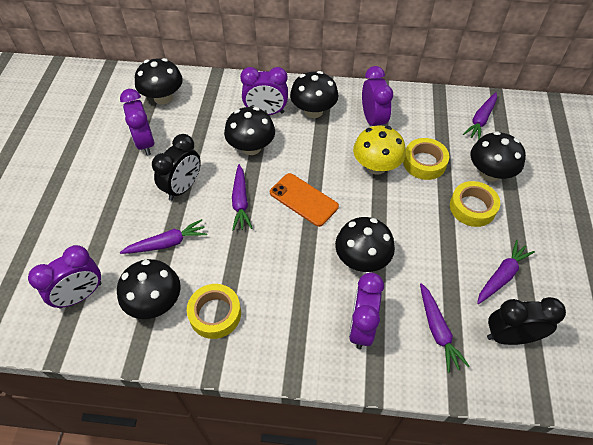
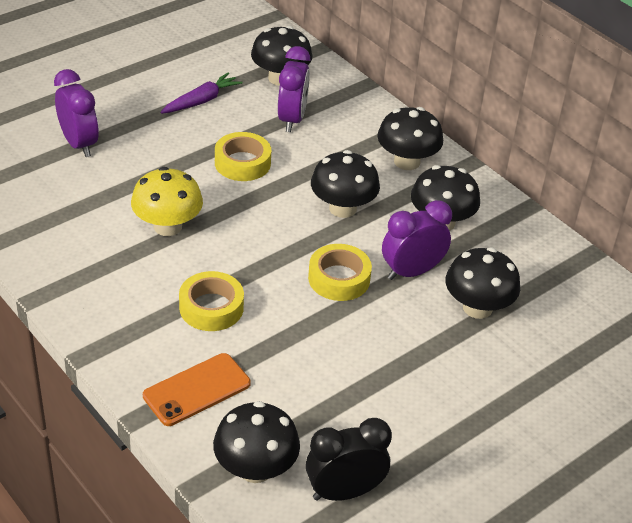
black clock: 2 -> 1
purple carrot: 5 -> 1
purple clock: 5 -> 3

